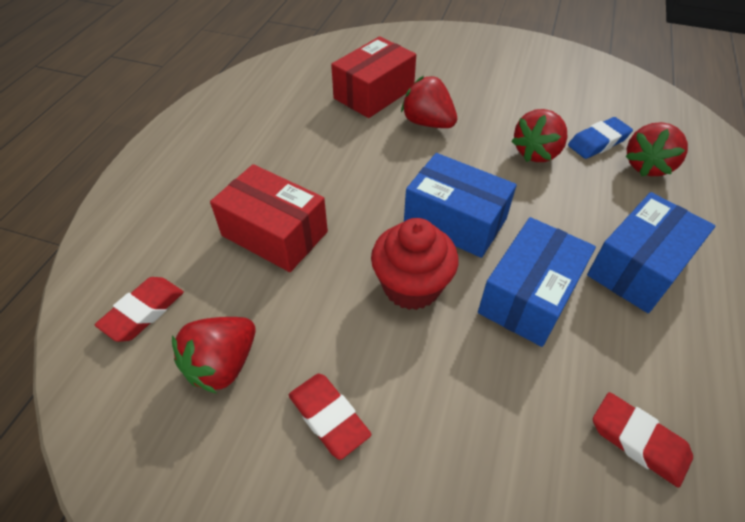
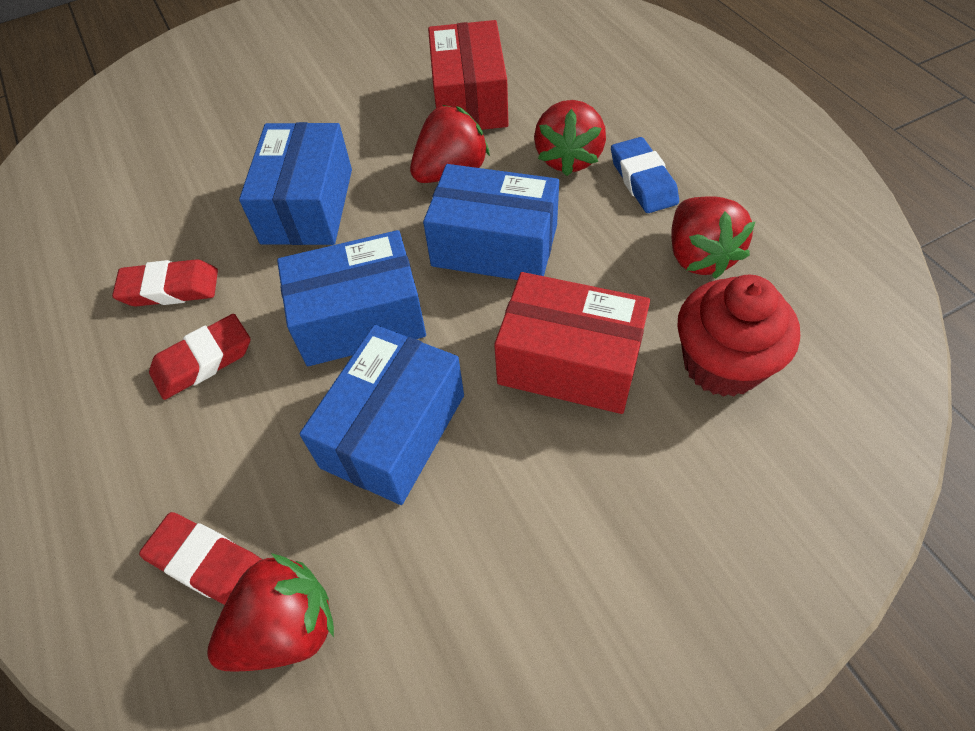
blue box: 3 -> 4

